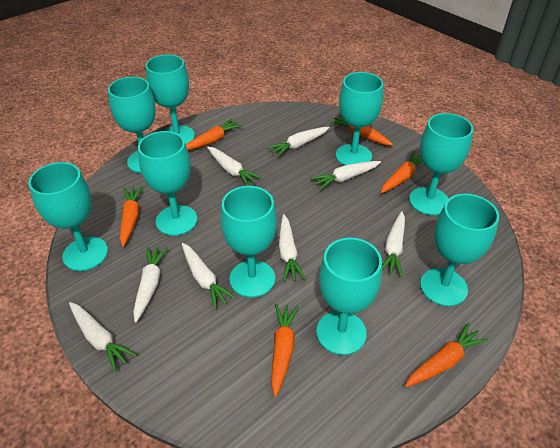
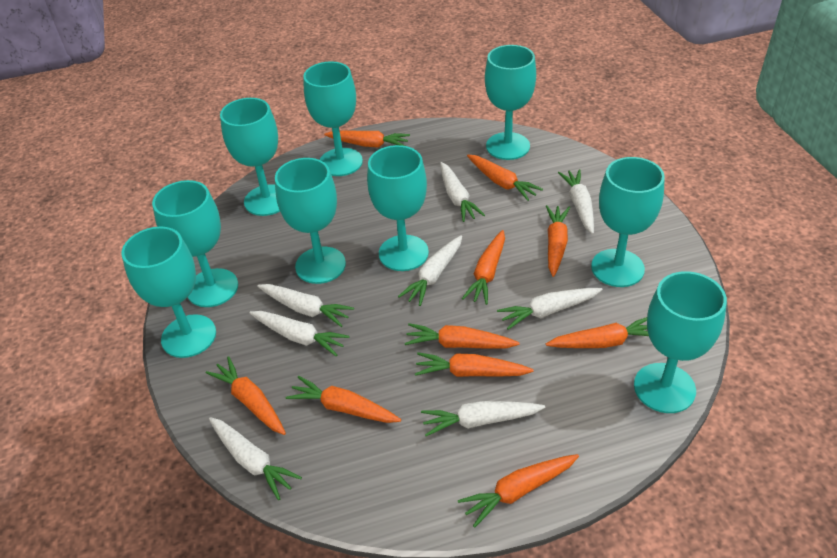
orange carrot: 6 -> 10

